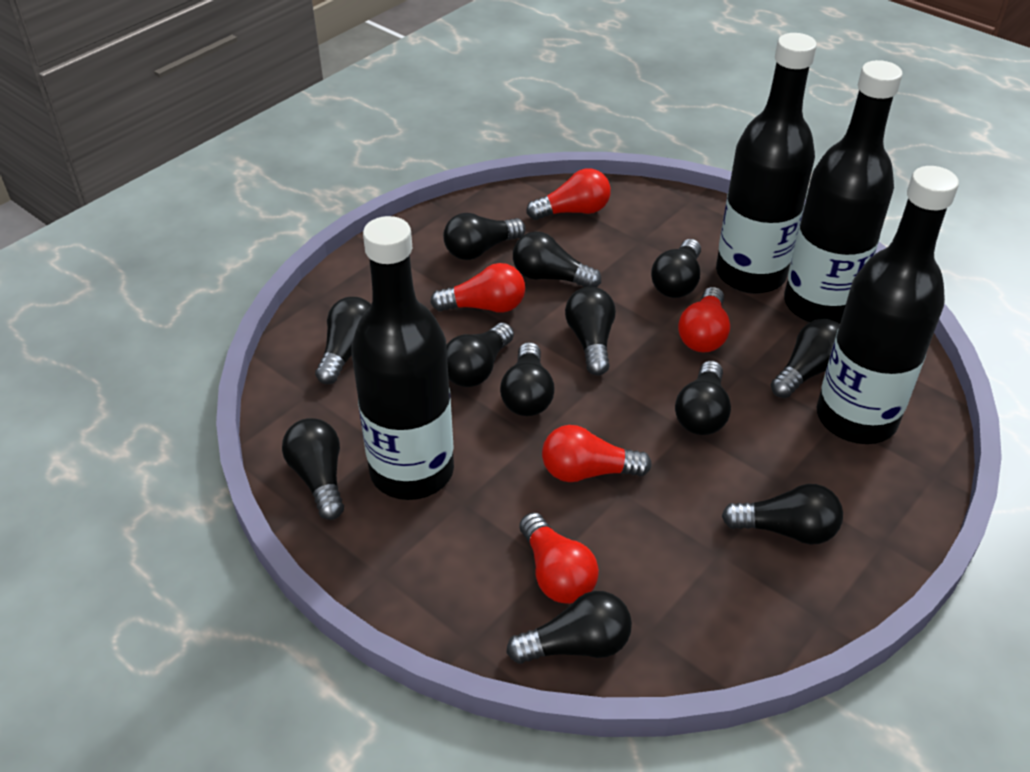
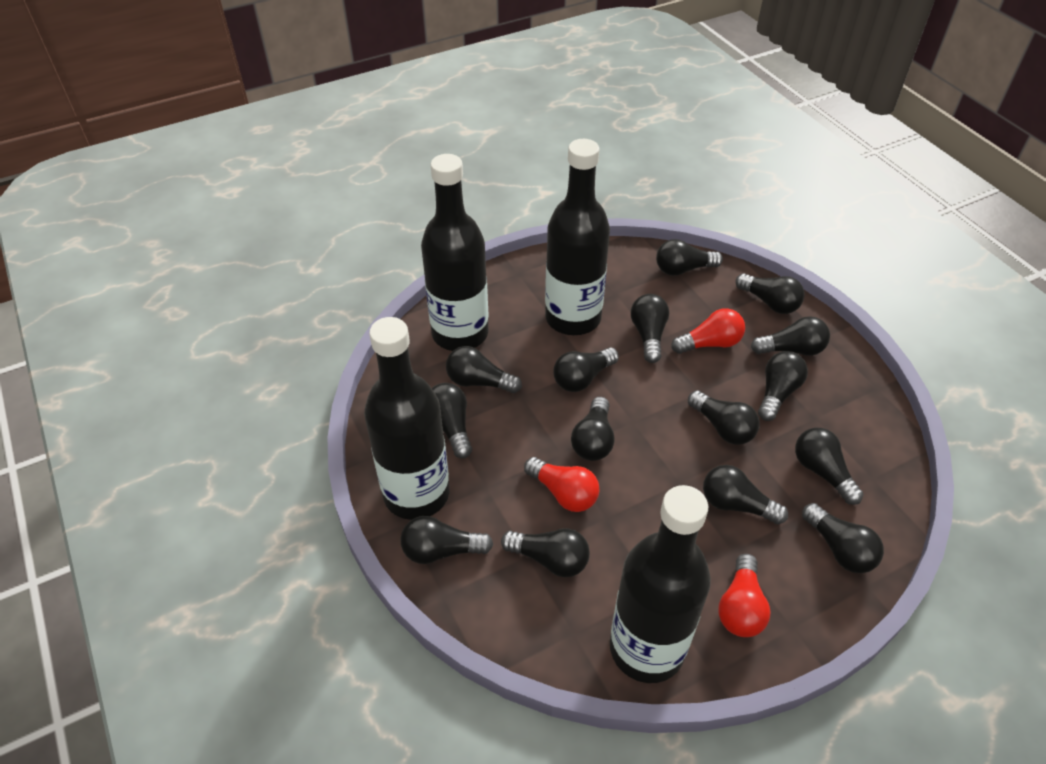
black light bulb: 12 -> 15
red light bulb: 5 -> 3

